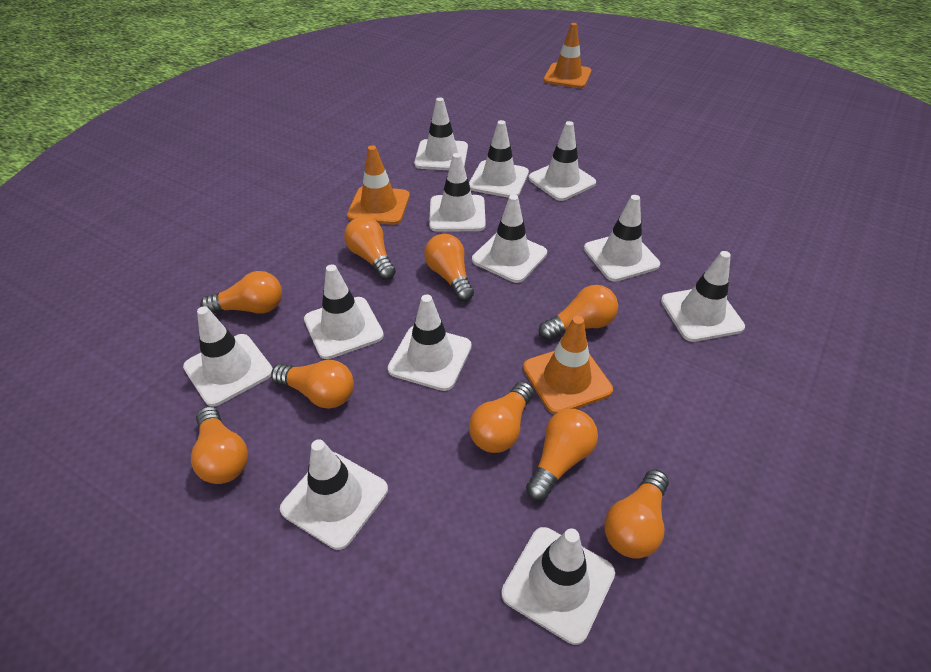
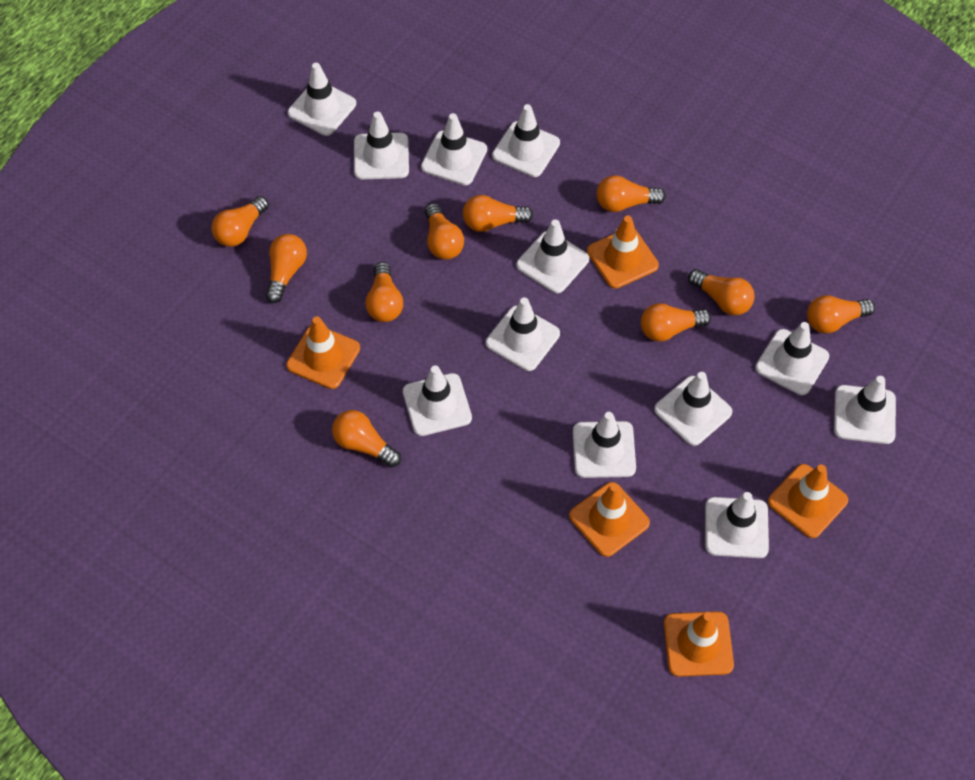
orange light bulb: 9 -> 10
orange traffic cone: 3 -> 5

